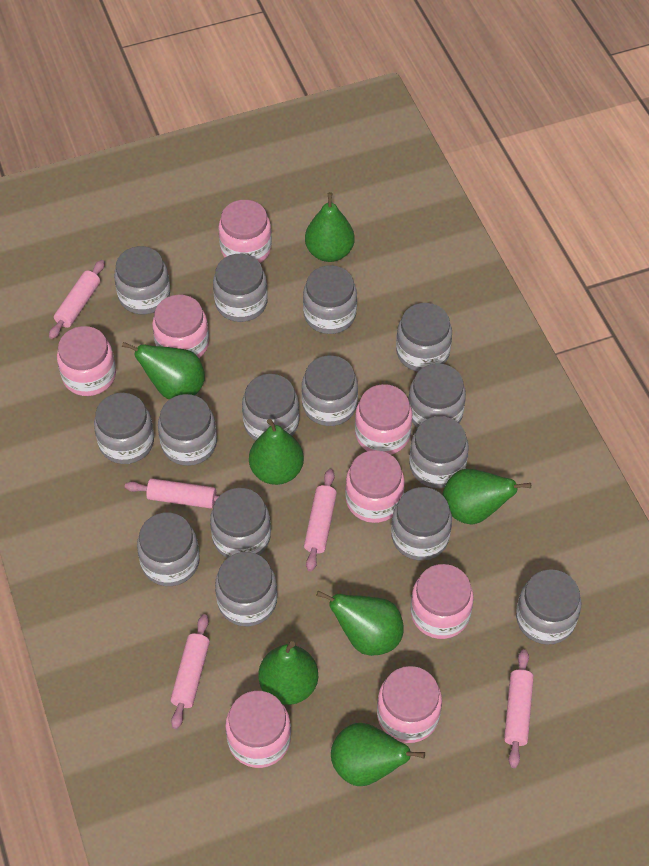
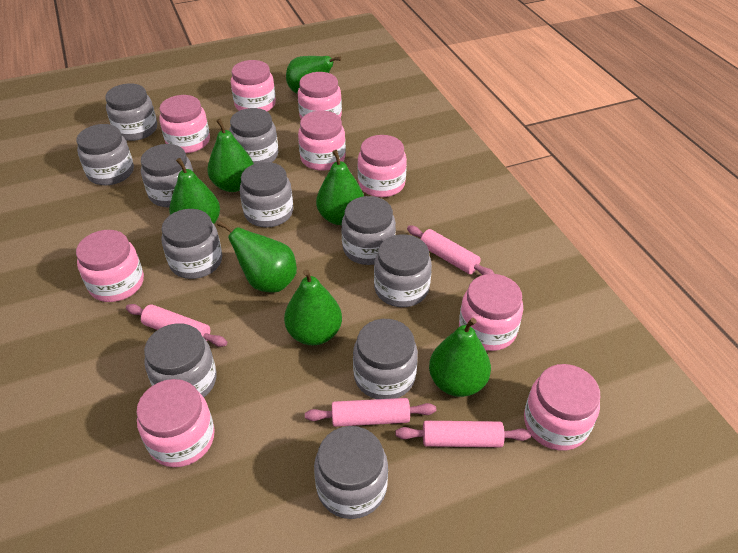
grey jar: 15 -> 11
pink jar: 8 -> 9
pink rolling pin: 5 -> 4

